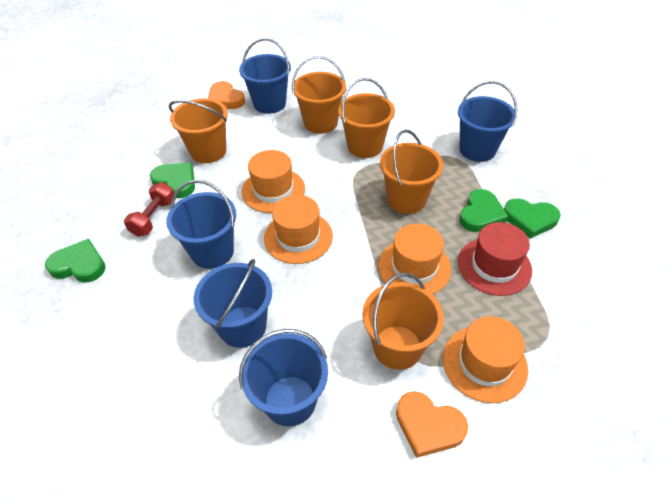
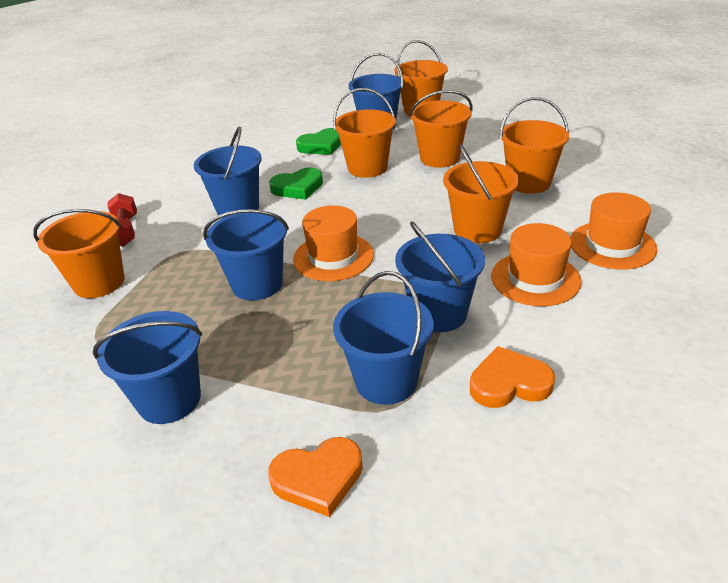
blue bucket: 5 -> 6
green heart: 4 -> 2
orange bucket: 5 -> 6
orange hat: 4 -> 3
red hat: 1 -> 0

